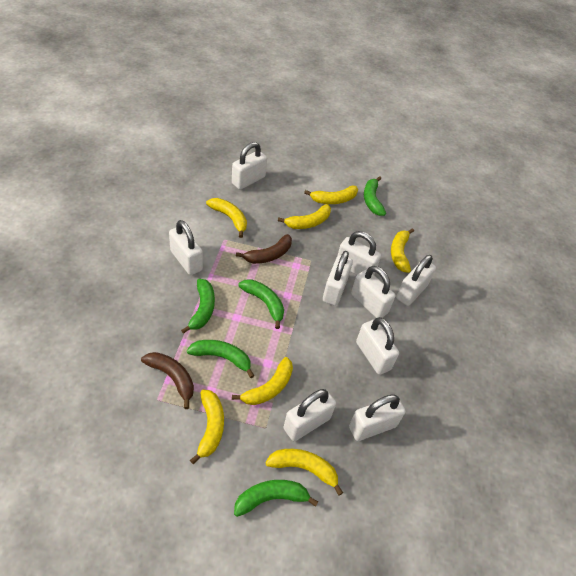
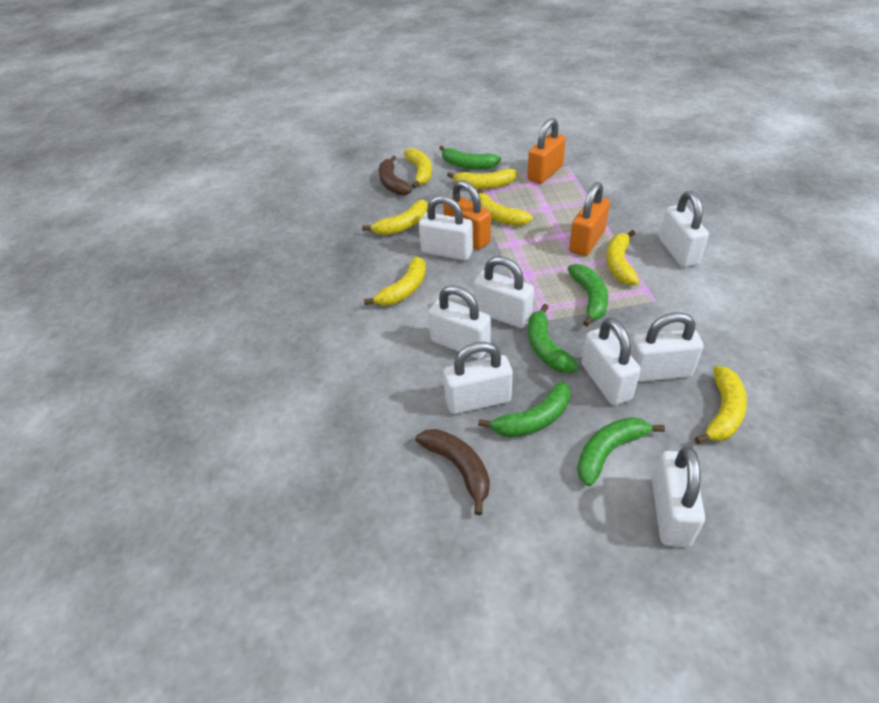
orange padlock: 0 -> 3
white padlock: 9 -> 8

